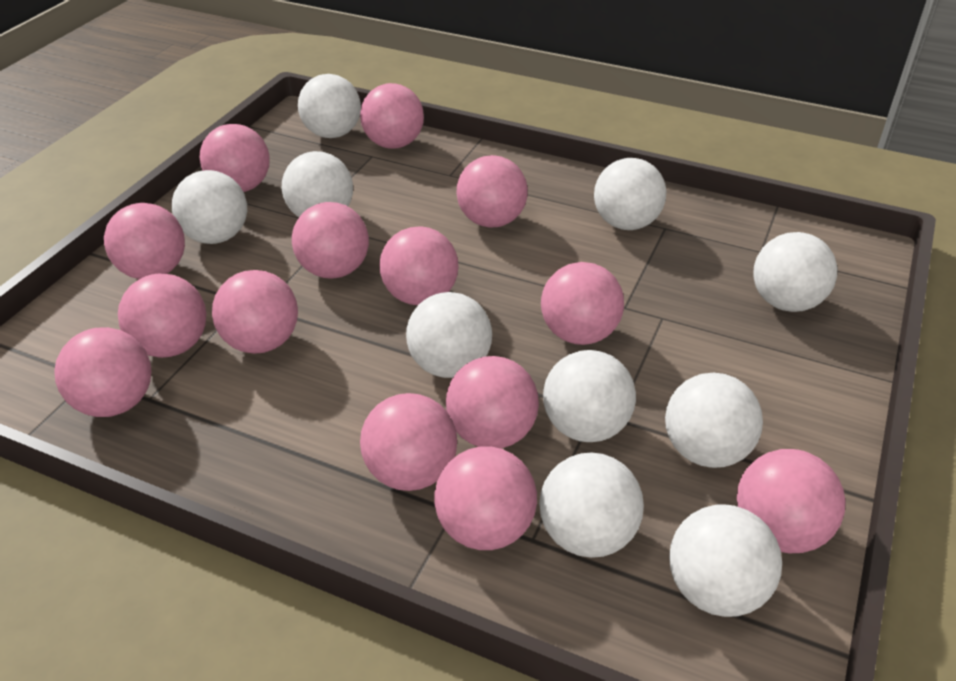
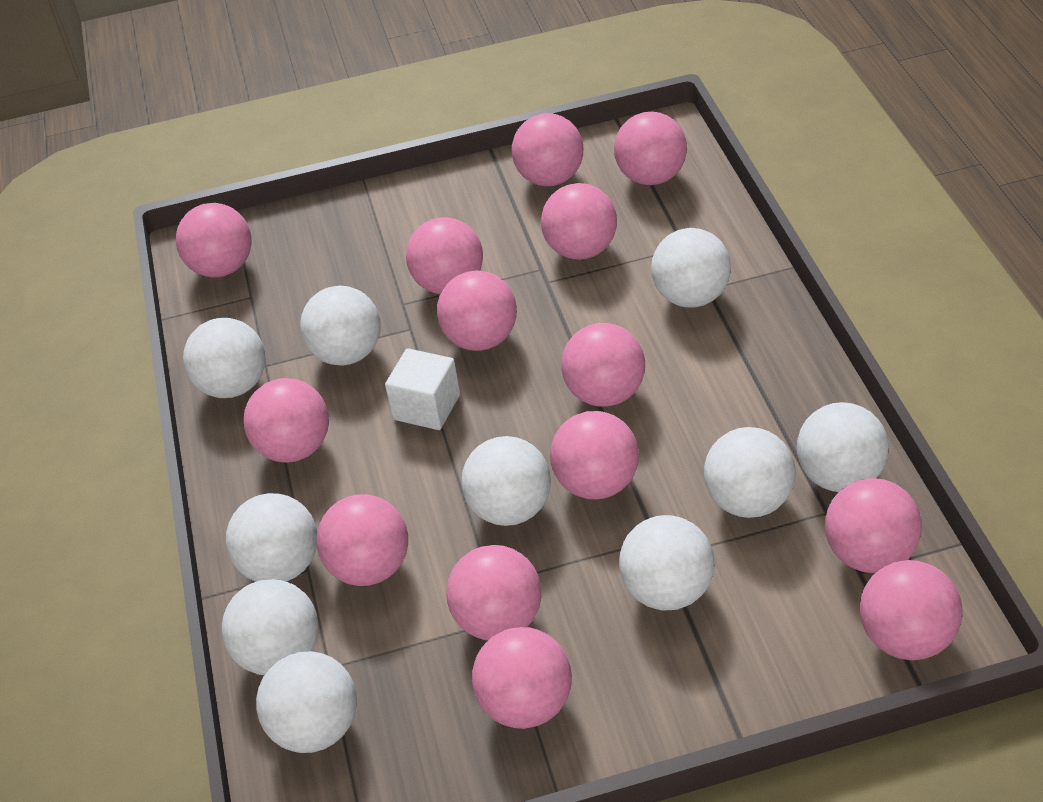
white cube: 0 -> 1

